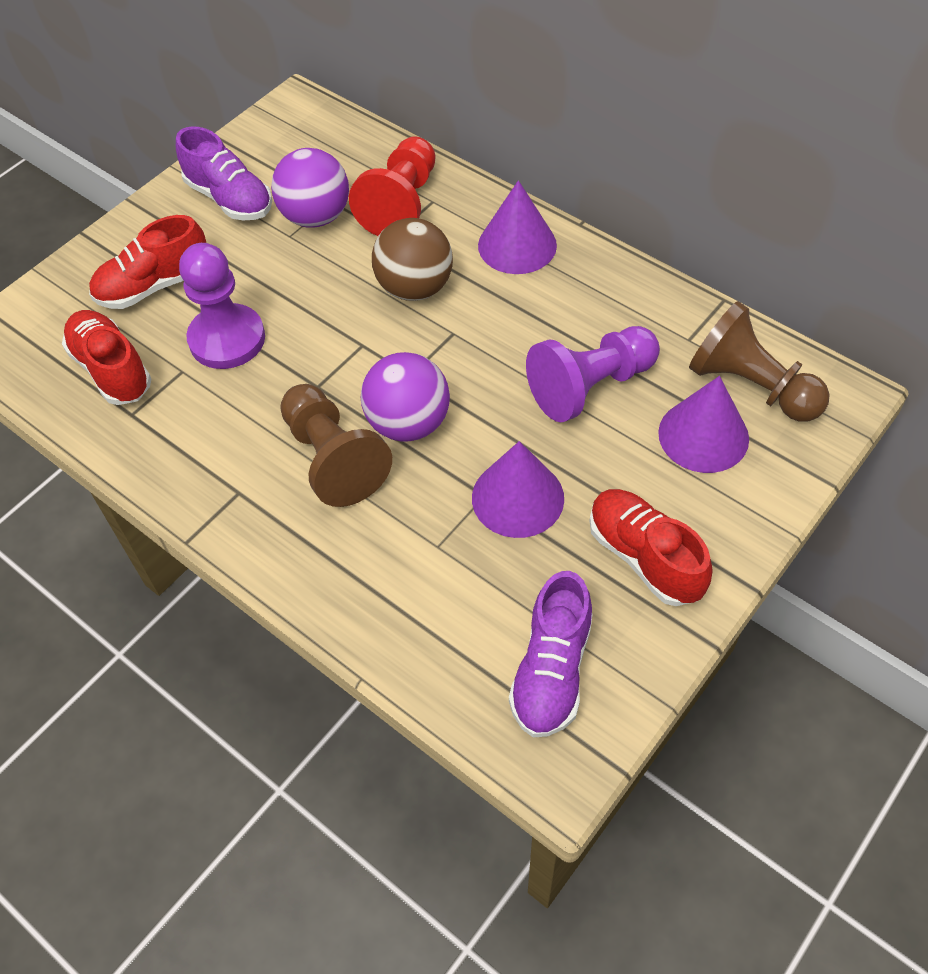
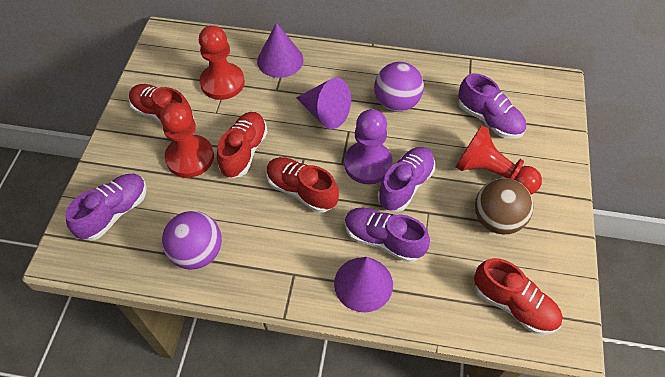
brown pawn: 2 -> 0
purple pawn: 2 -> 1
purple shoe: 2 -> 4
red pawn: 1 -> 3
red shoe: 3 -> 4

